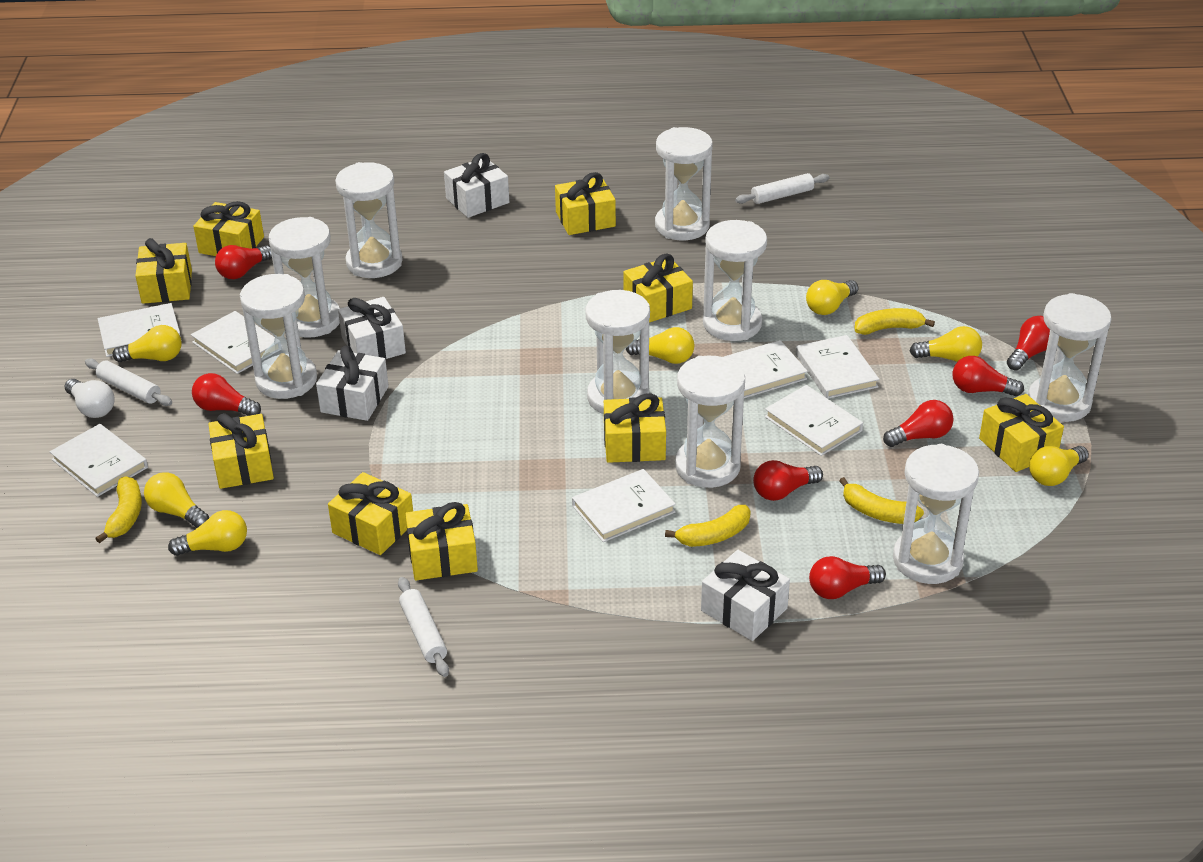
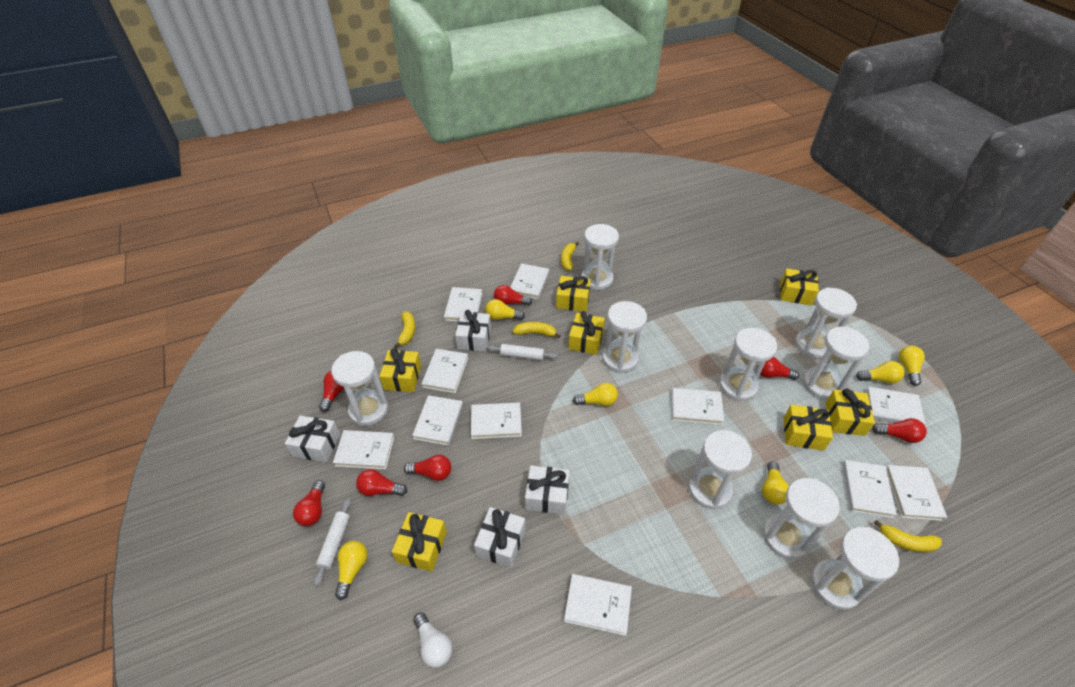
white book: 7 -> 11
white rolling pin: 3 -> 2
yellow gift: 9 -> 7
yellow light bulb: 7 -> 6

